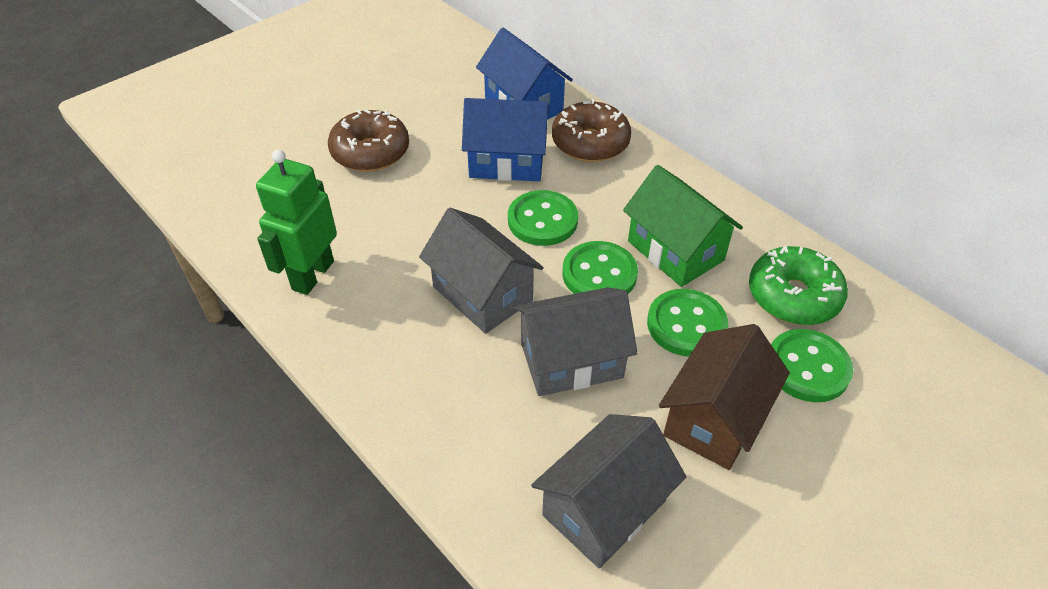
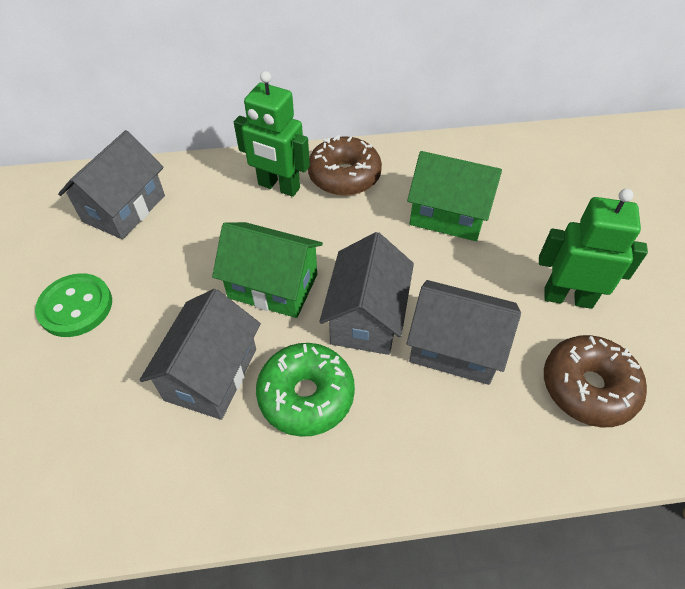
blue house: 2 -> 0
brown house: 1 -> 0
green button: 4 -> 1
green house: 1 -> 2
green robot: 1 -> 2
grey house: 3 -> 4

